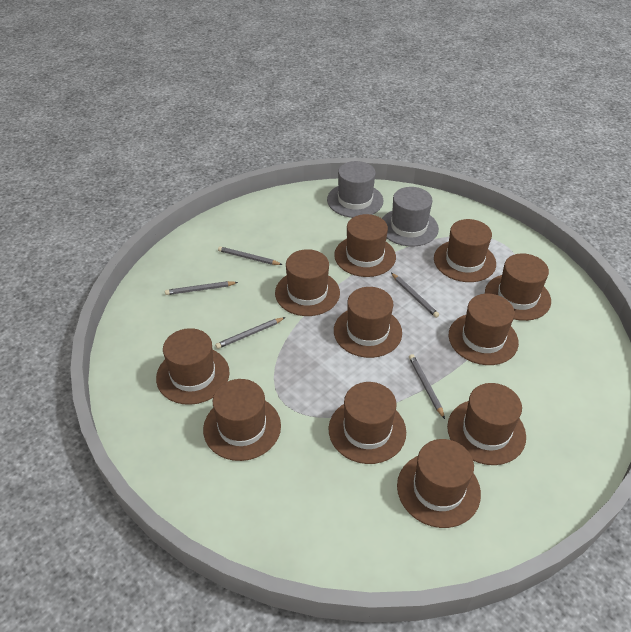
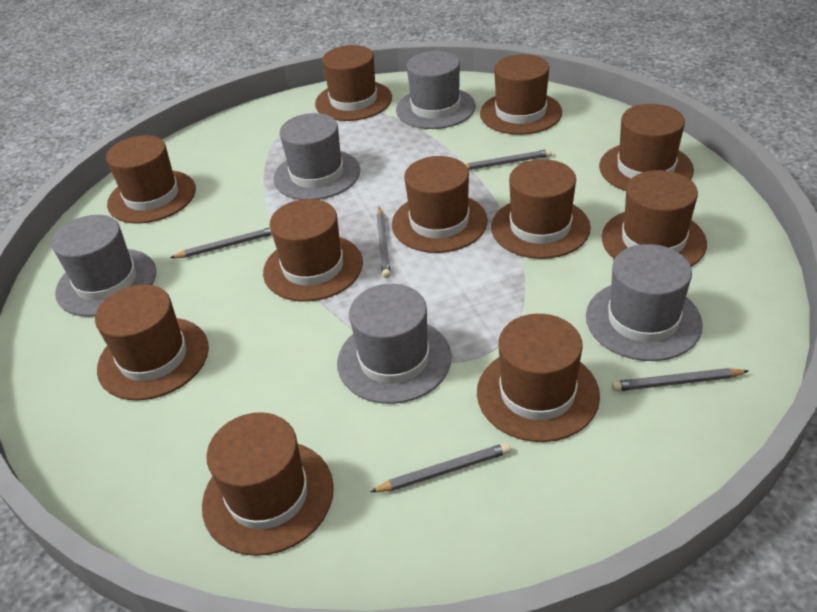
grey hat: 2 -> 5

